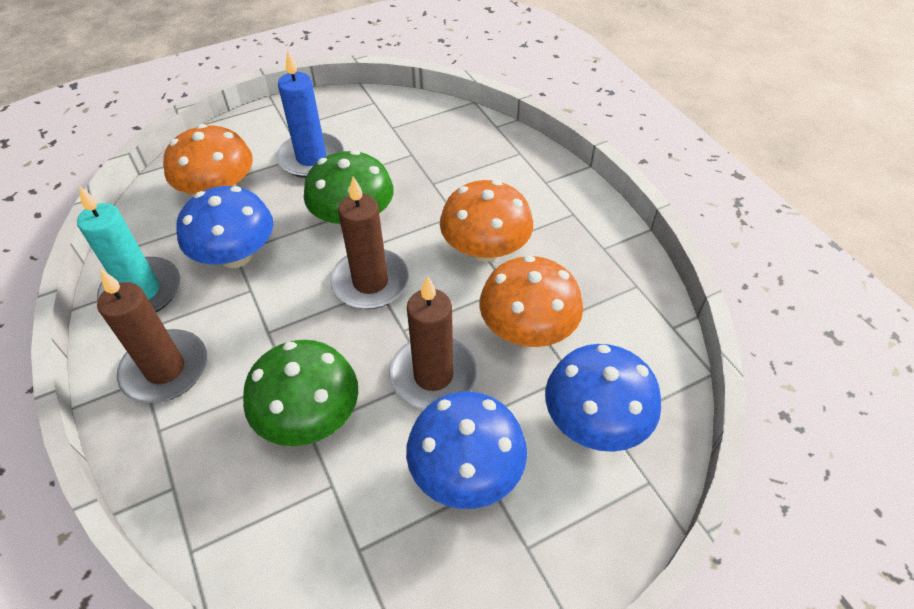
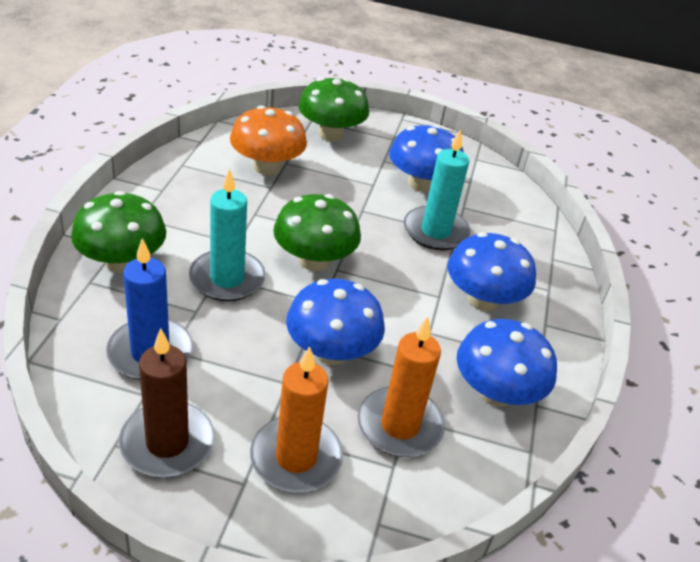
blue mushroom: 3 -> 4
brown candle: 3 -> 1
green mushroom: 2 -> 3
orange candle: 0 -> 2
orange mushroom: 3 -> 1
turquoise candle: 1 -> 2

